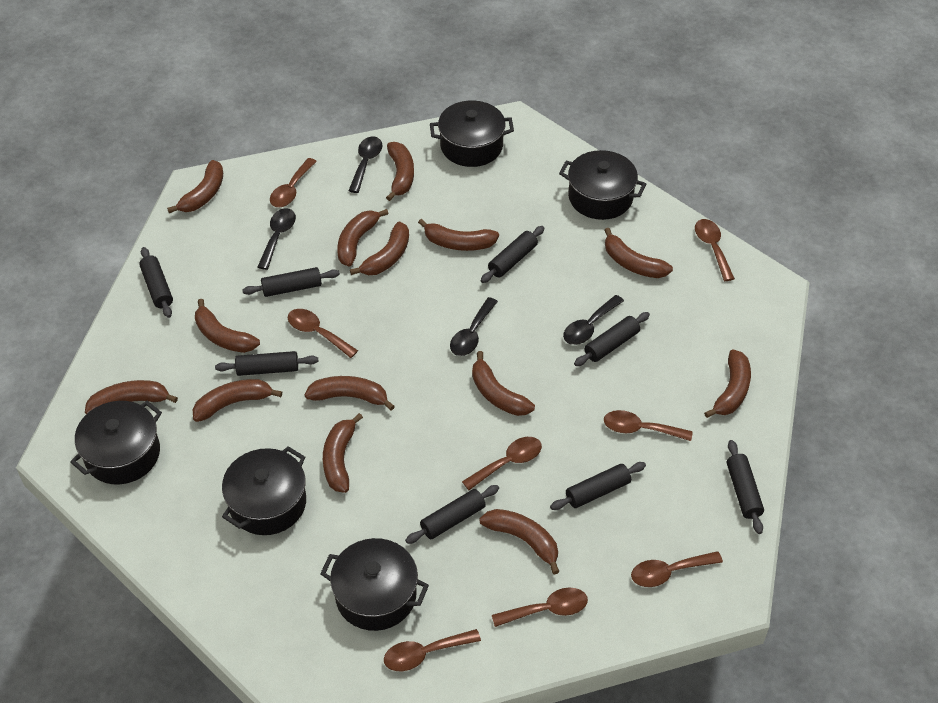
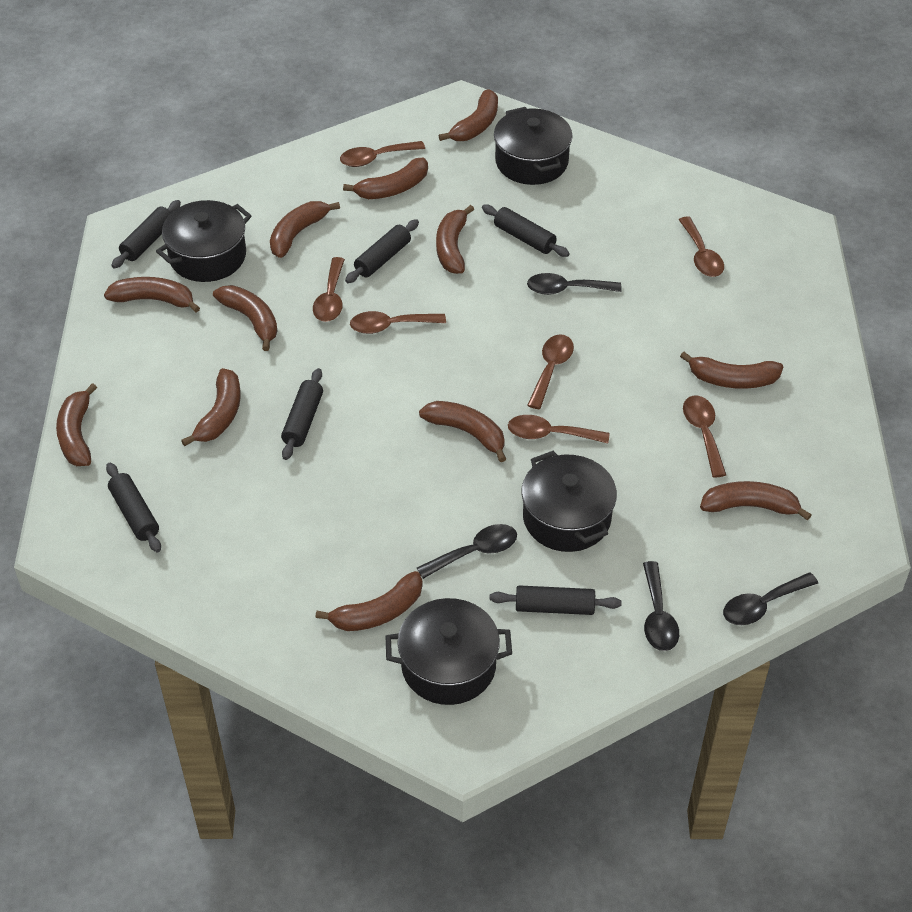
black pot: 5 -> 4
black rolling pin: 8 -> 6
brown banana: 14 -> 12
brown spoon: 8 -> 7

